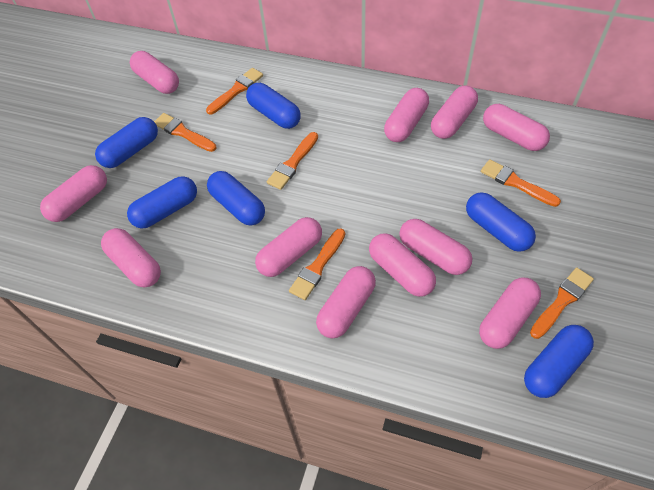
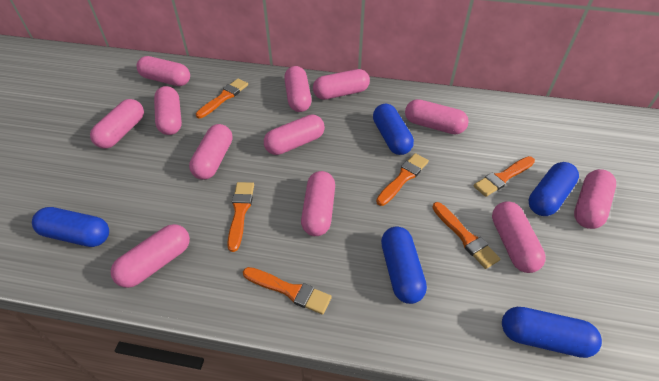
blue capsule: 6 -> 5
pink capsule: 11 -> 12

